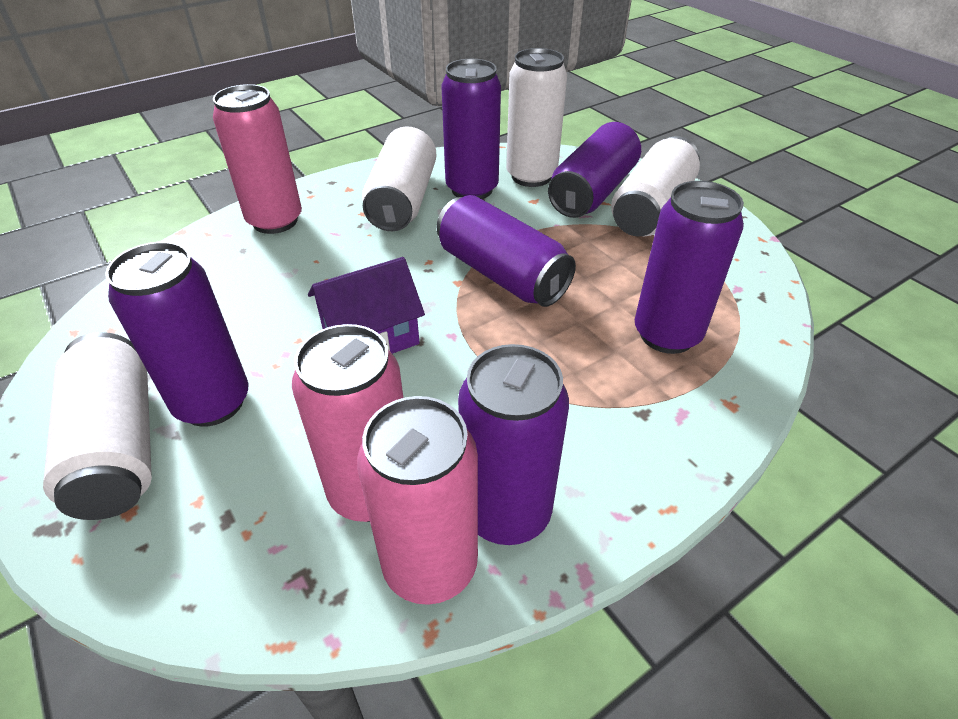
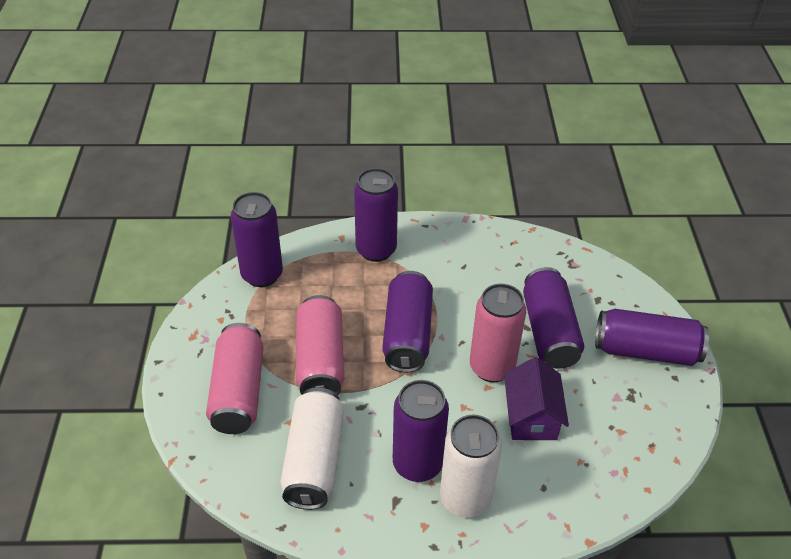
white can: 4 -> 2

